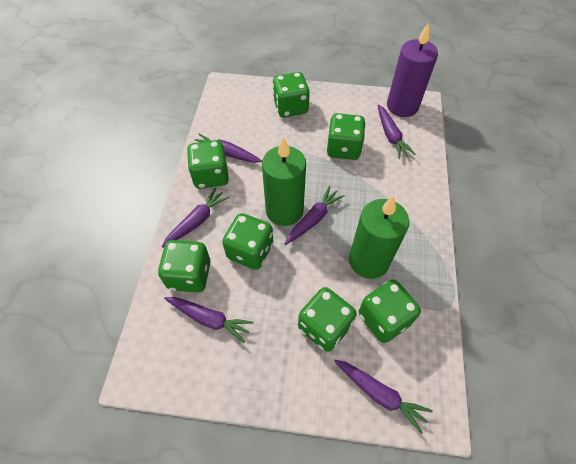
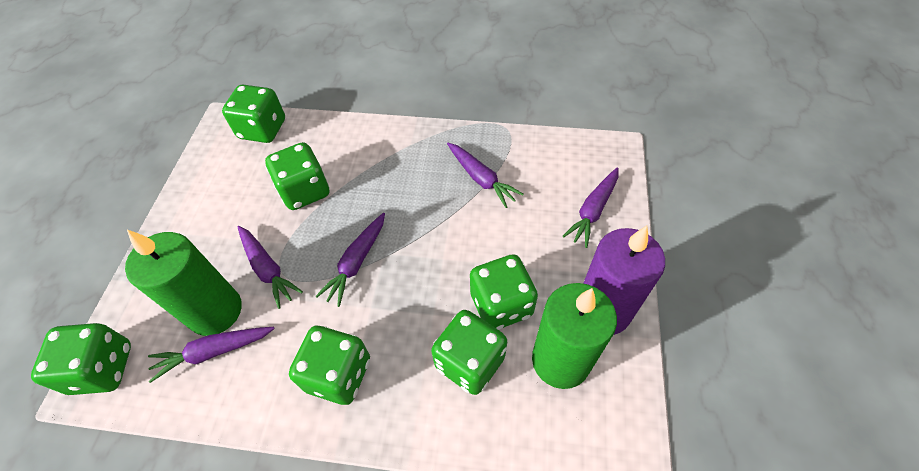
green dice: 7 -> 6
purple carrot: 6 -> 5

